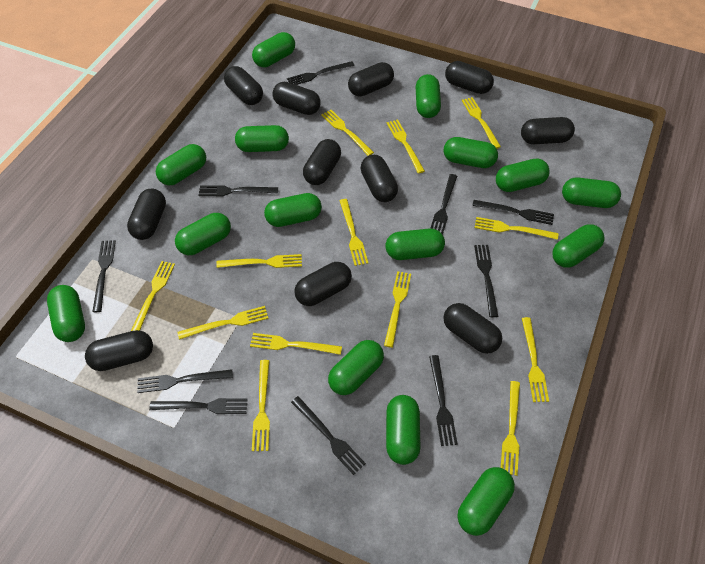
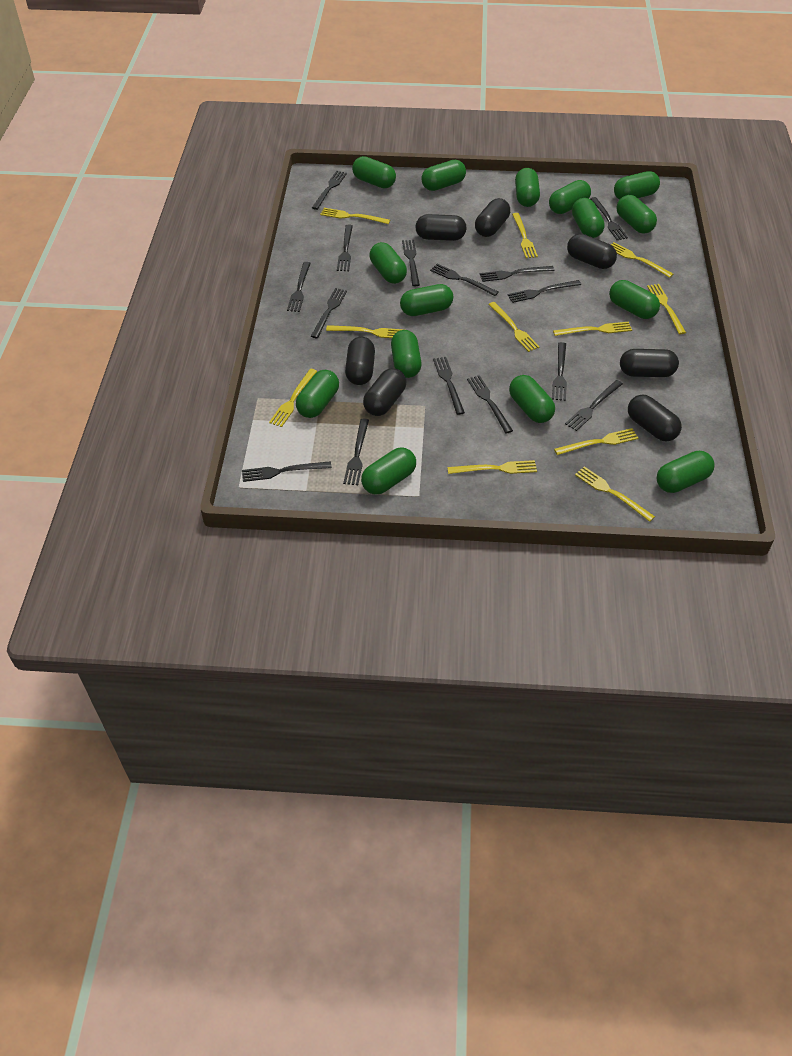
black capsule: 11 -> 7
black fork: 10 -> 15
yellow fork: 13 -> 11

